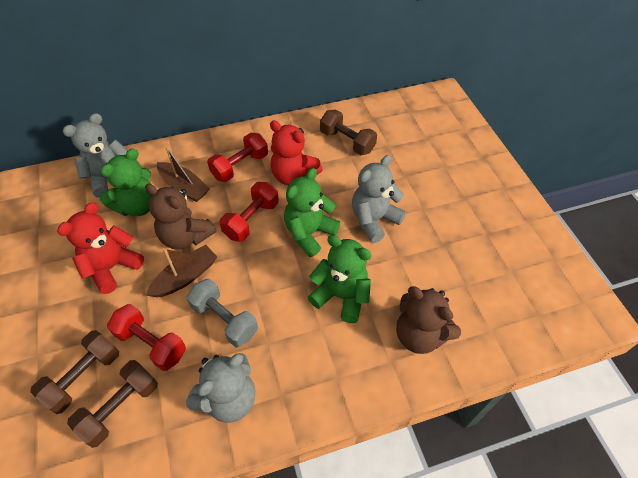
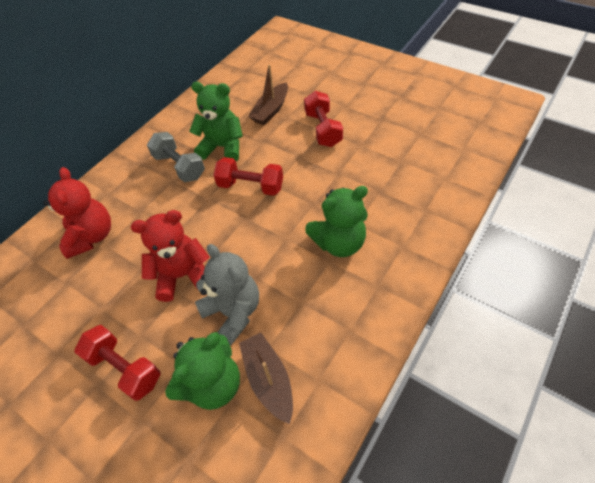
brown dumbbell: 3 -> 0
brown teddy bear: 2 -> 0
grey teddy bear: 3 -> 1

